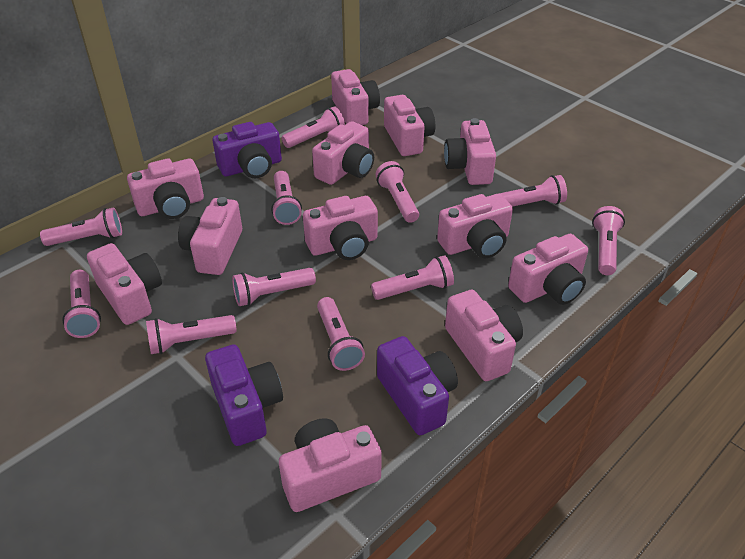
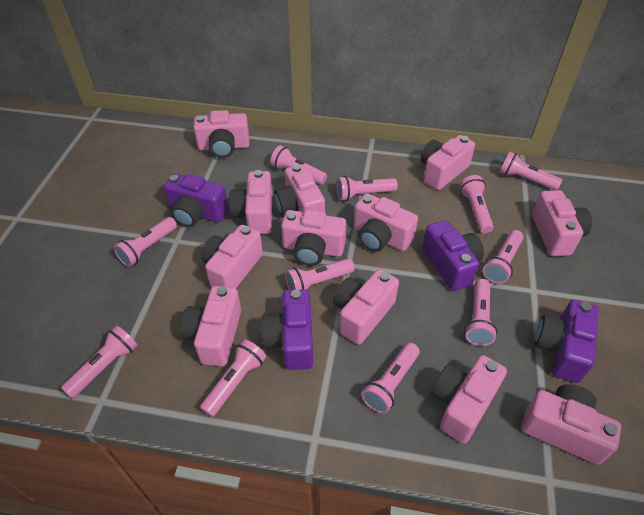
purple camera: 3 -> 4

